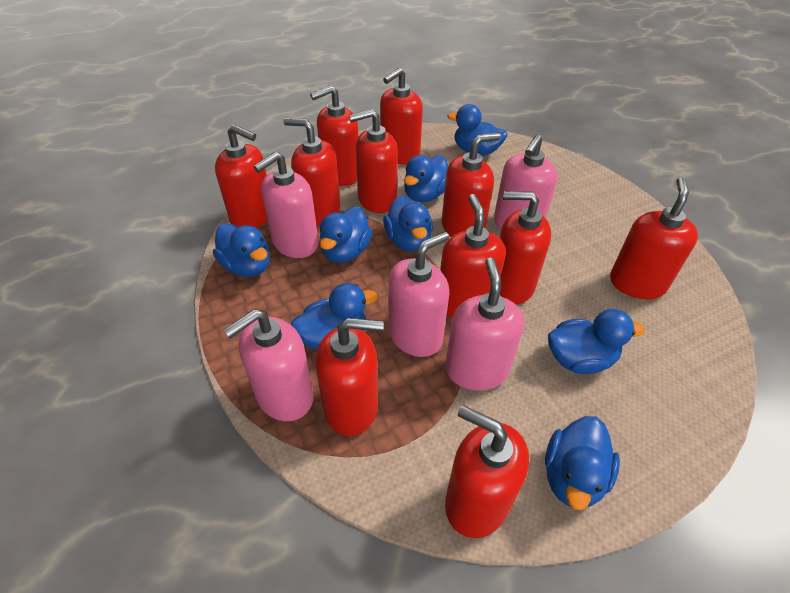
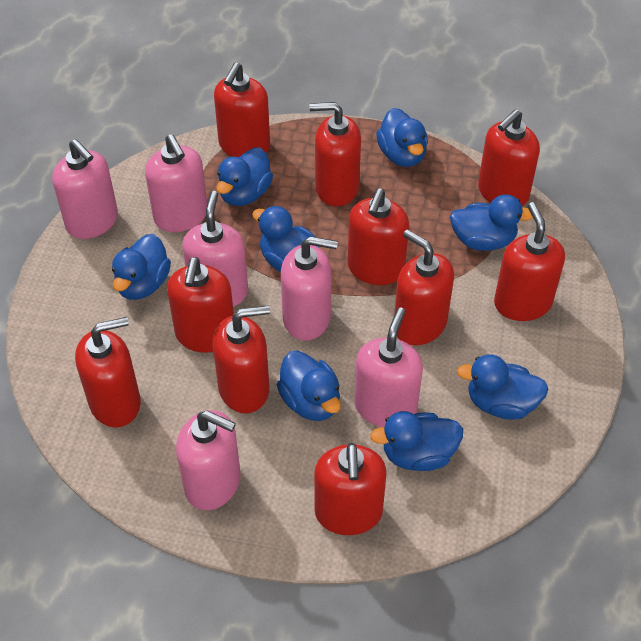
pink soap dispenser: 5 -> 6
red soap dispenser: 11 -> 10

